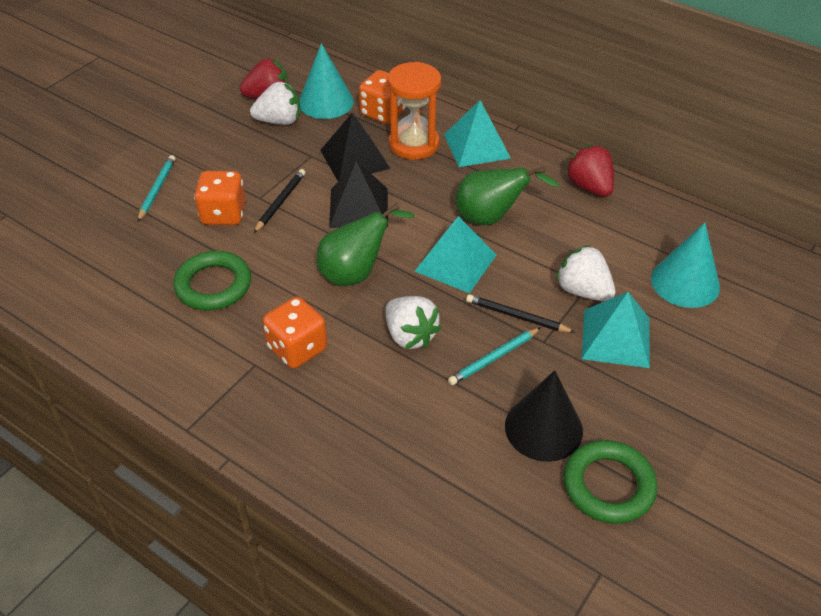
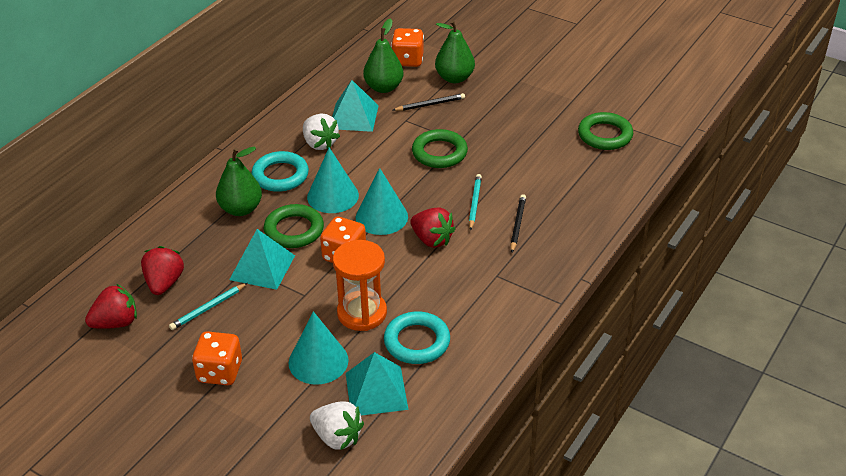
black cone: 1 -> 0
black pyramid: 2 -> 0
green pear: 2 -> 3
green ring: 2 -> 3
red strawberry: 2 -> 3
turquoise cone: 2 -> 3
turquoise ring: 0 -> 2
white strawberry: 3 -> 2

